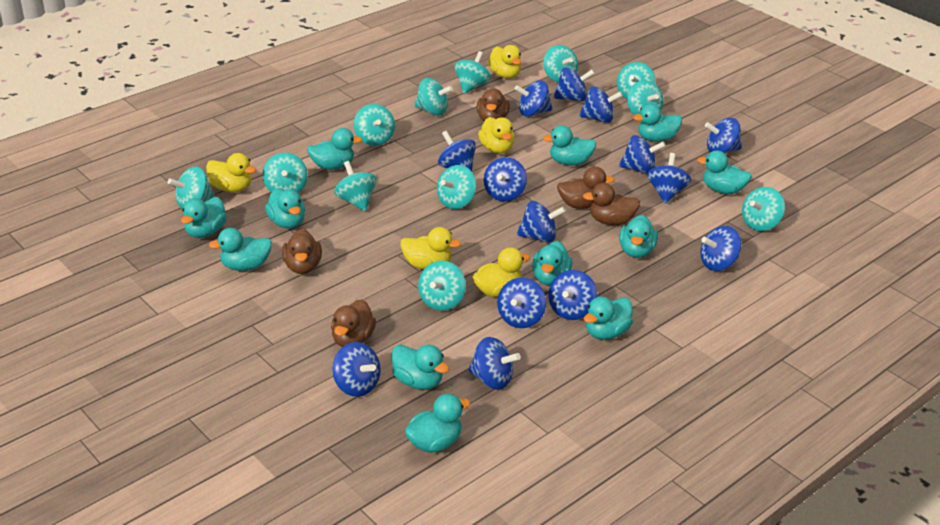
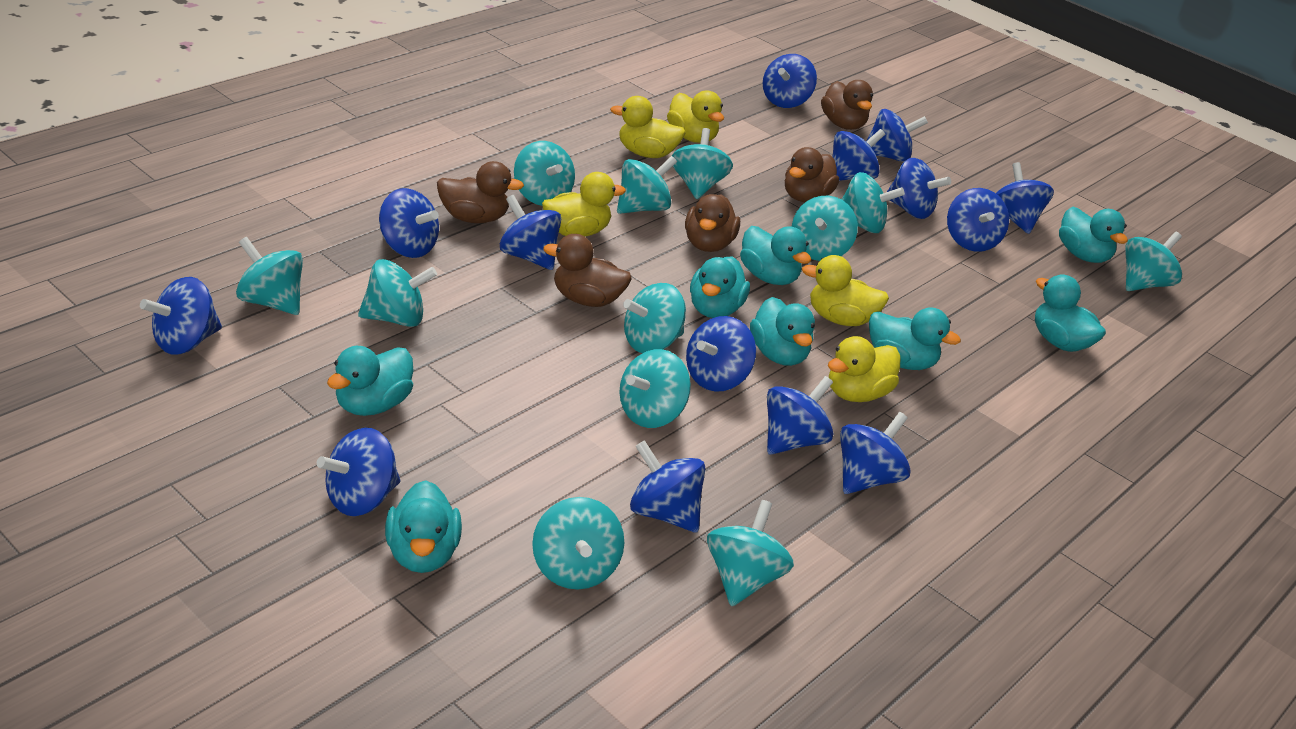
turquoise duck: 12 -> 8

